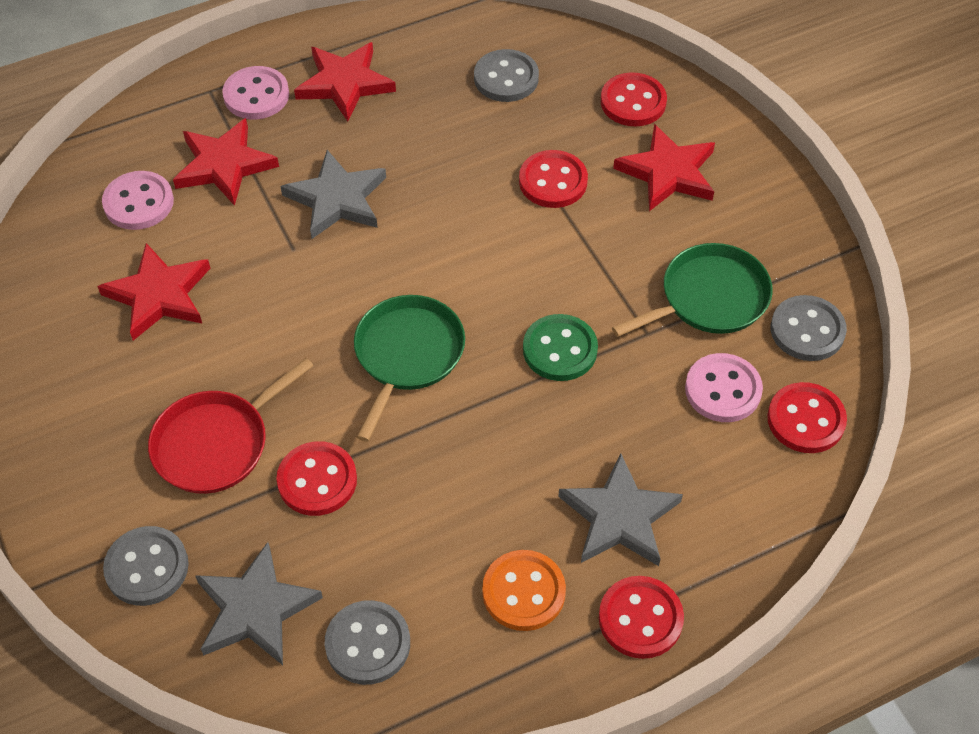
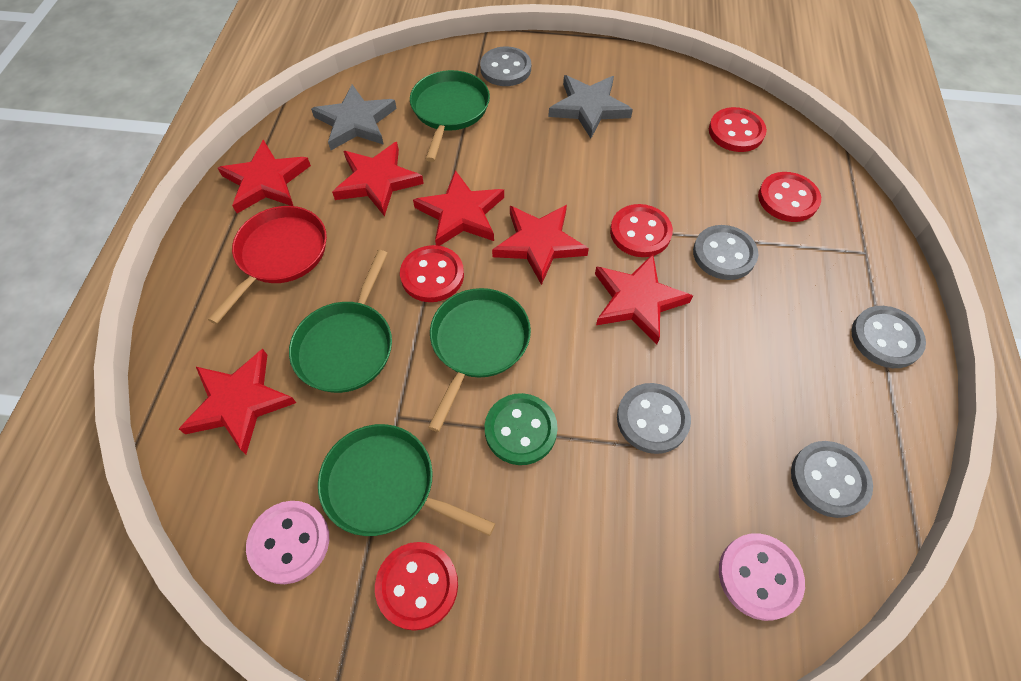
green pan: 2 -> 4
grey button: 4 -> 5
grey star: 3 -> 2
orange button: 1 -> 0
pink button: 3 -> 2
red star: 4 -> 6

